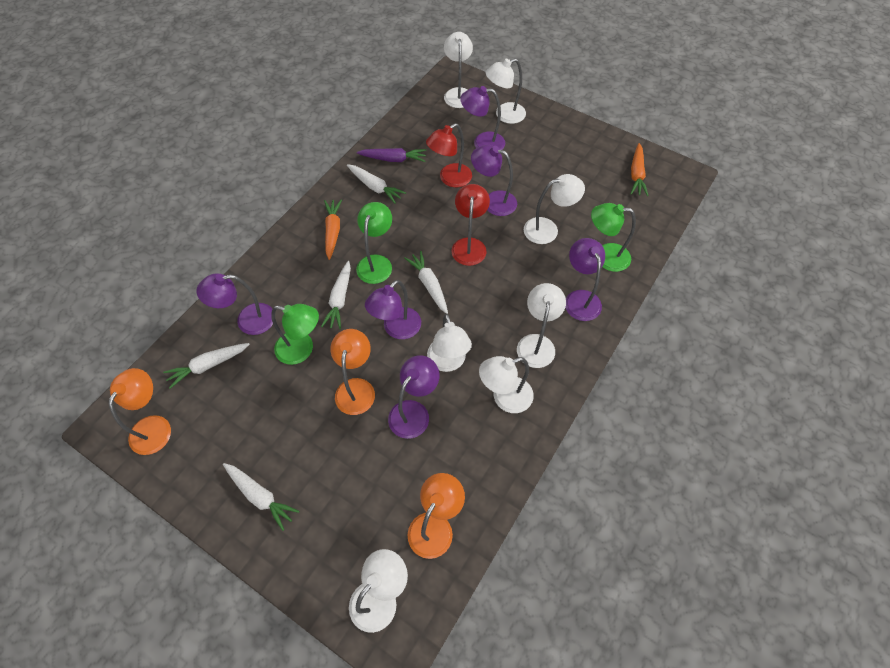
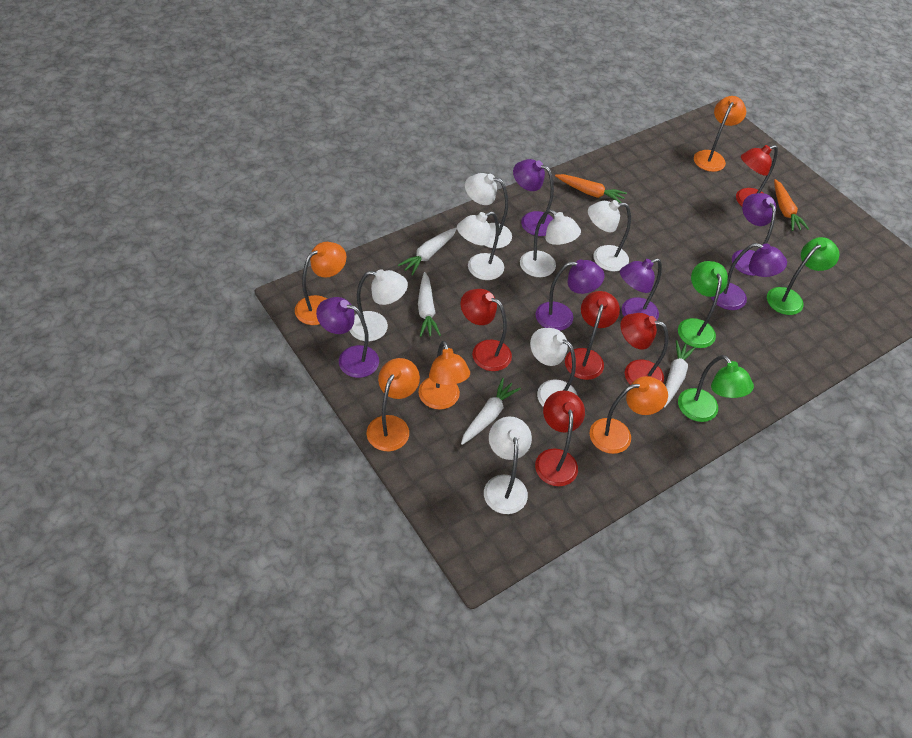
orange lamp: 3 -> 5
purple carrot: 1 -> 0
red lamp: 2 -> 5
white carrot: 5 -> 4

